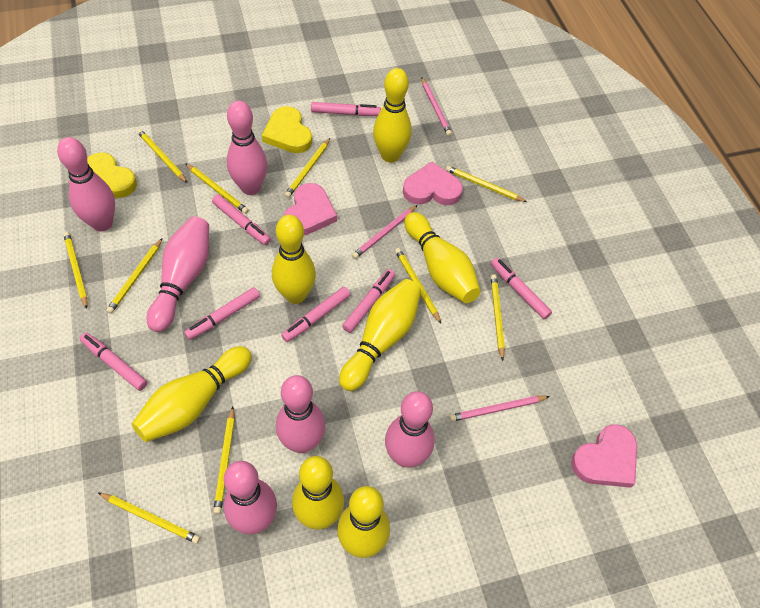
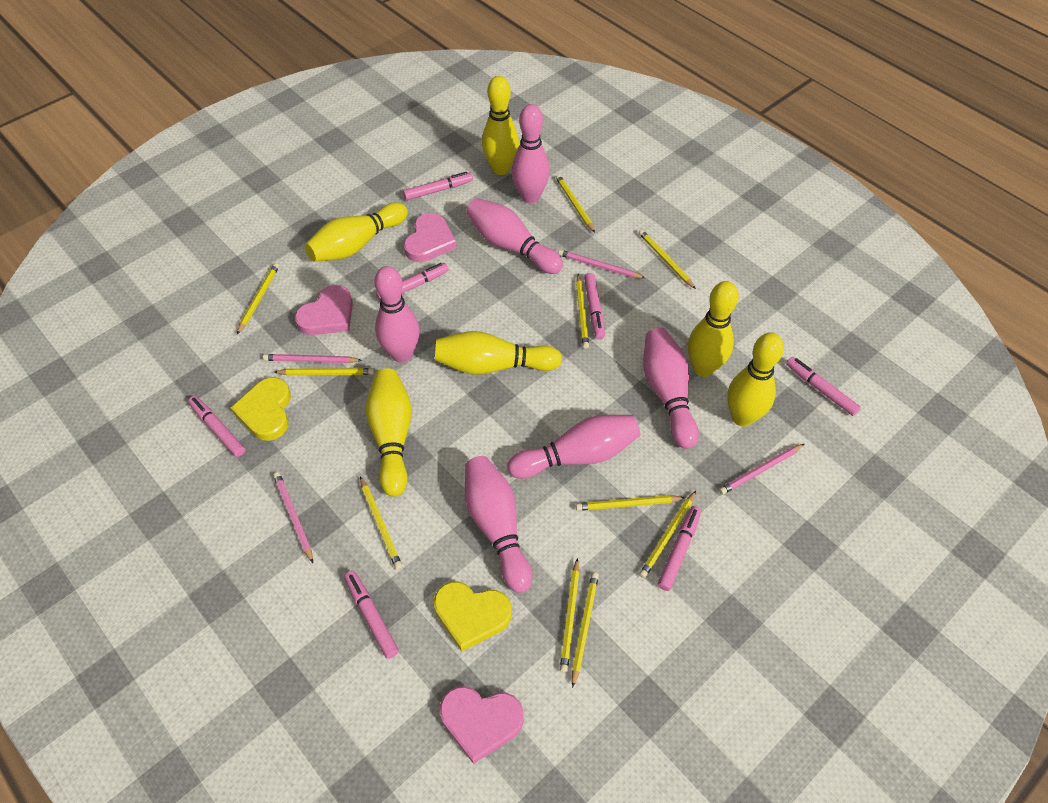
pink pencil: 3 -> 4
yellow bowling pin: 7 -> 6

